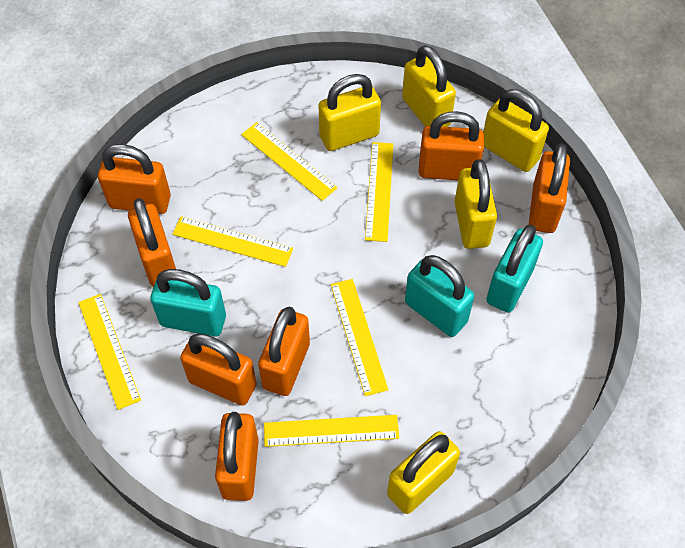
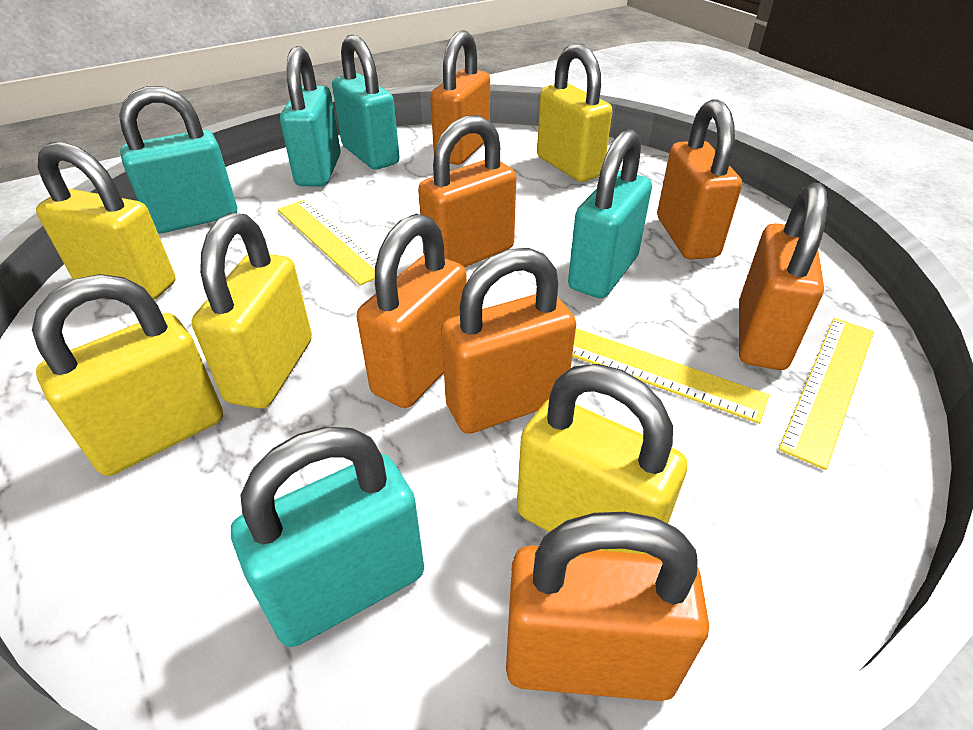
turquoise padlock: 3 -> 5
yellow ruler: 6 -> 3

